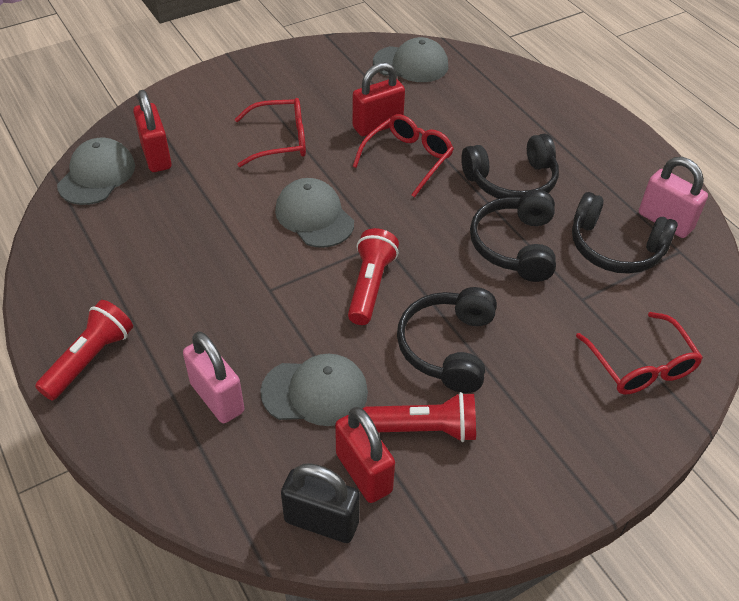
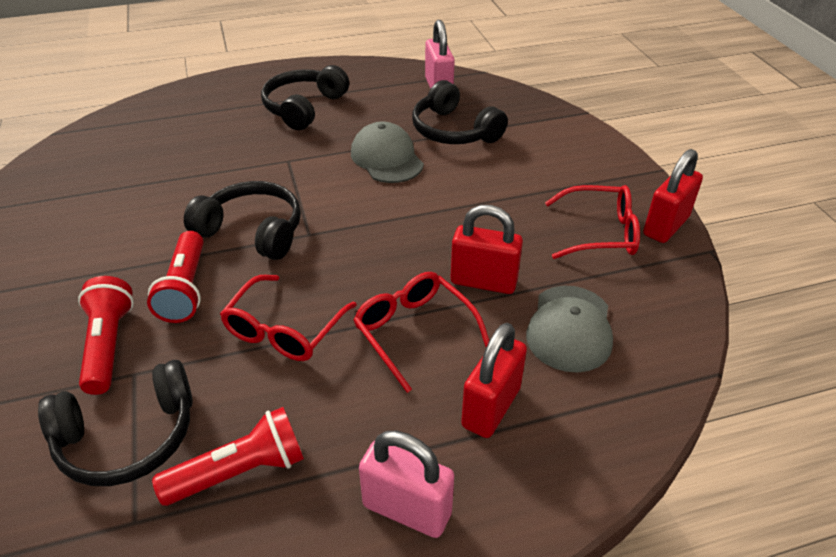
black padlock: 1 -> 0
grey cap: 4 -> 2

